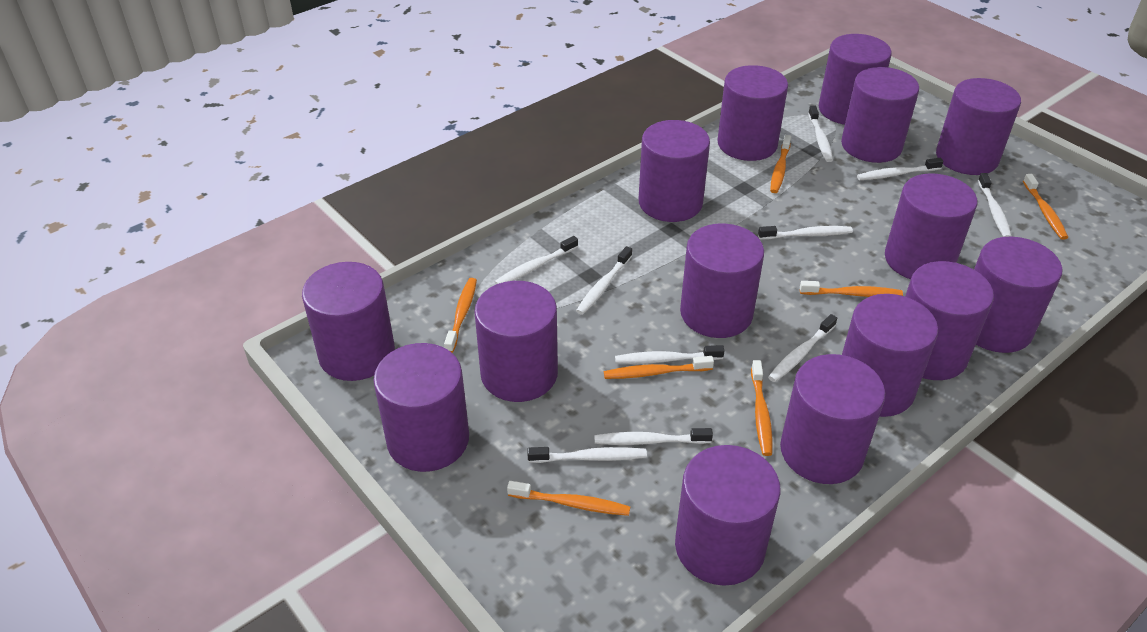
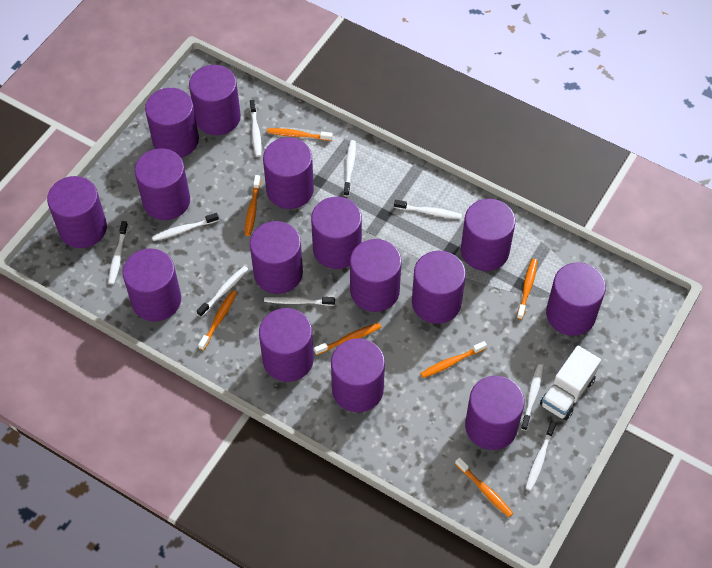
white toothbrush: 10 -> 9
white truck: 0 -> 1

